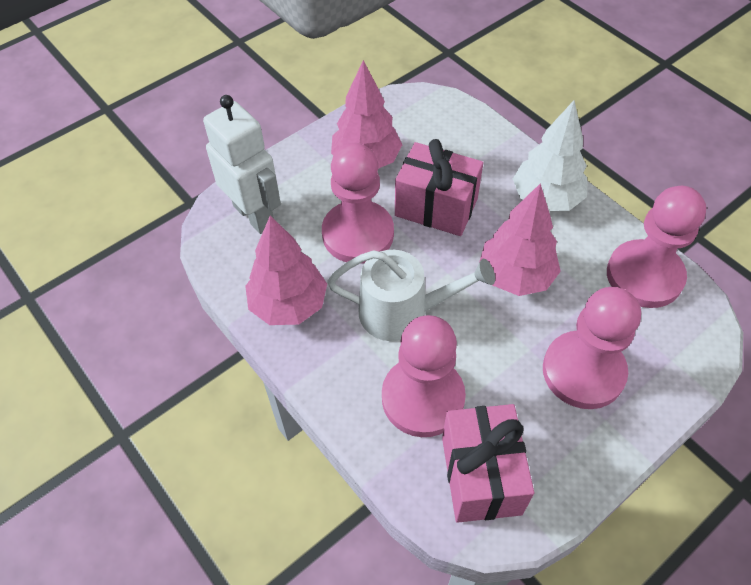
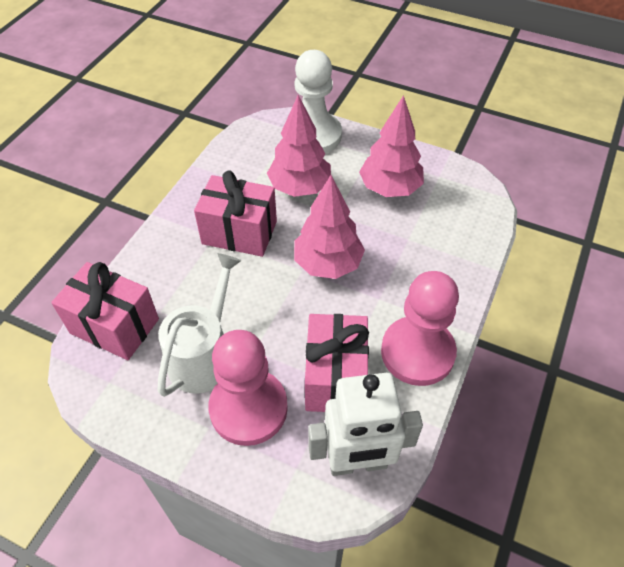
pink gift: 2 -> 3
pink pawn: 4 -> 2
white pawn: 0 -> 1
white tree: 1 -> 0

